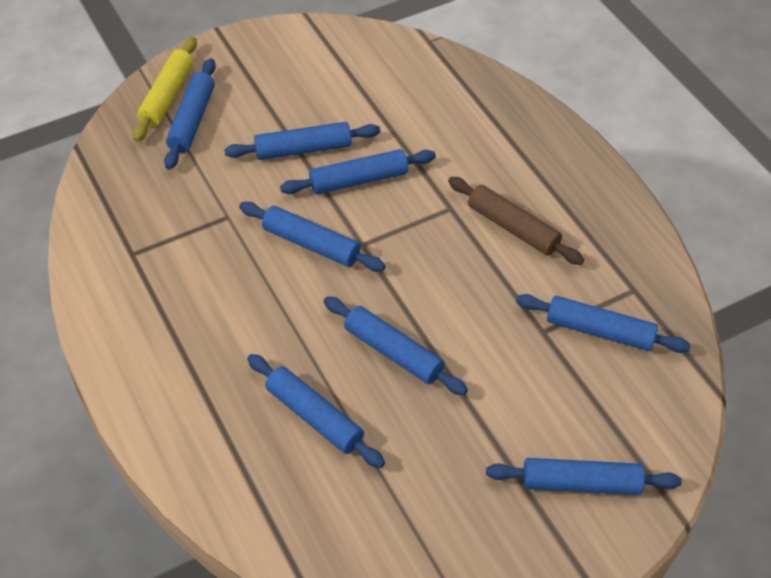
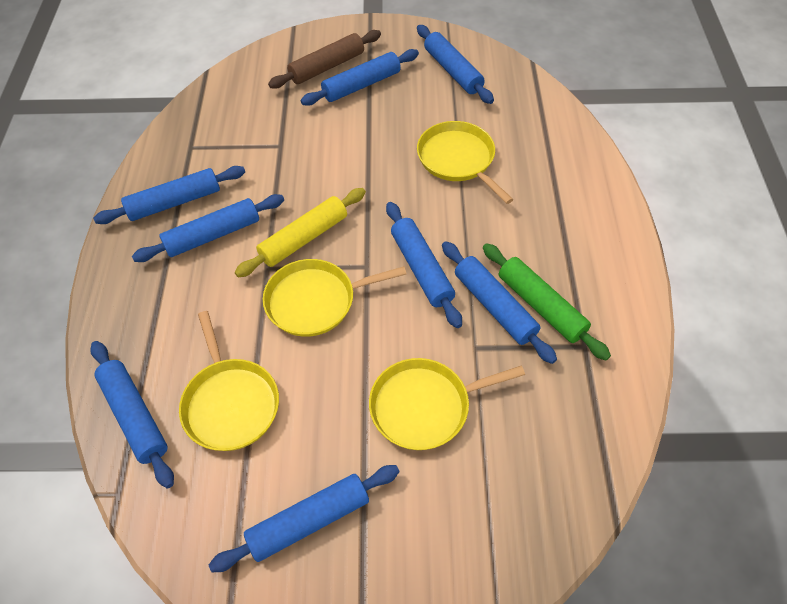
green rolling pin: 0 -> 1
yellow pan: 0 -> 4

